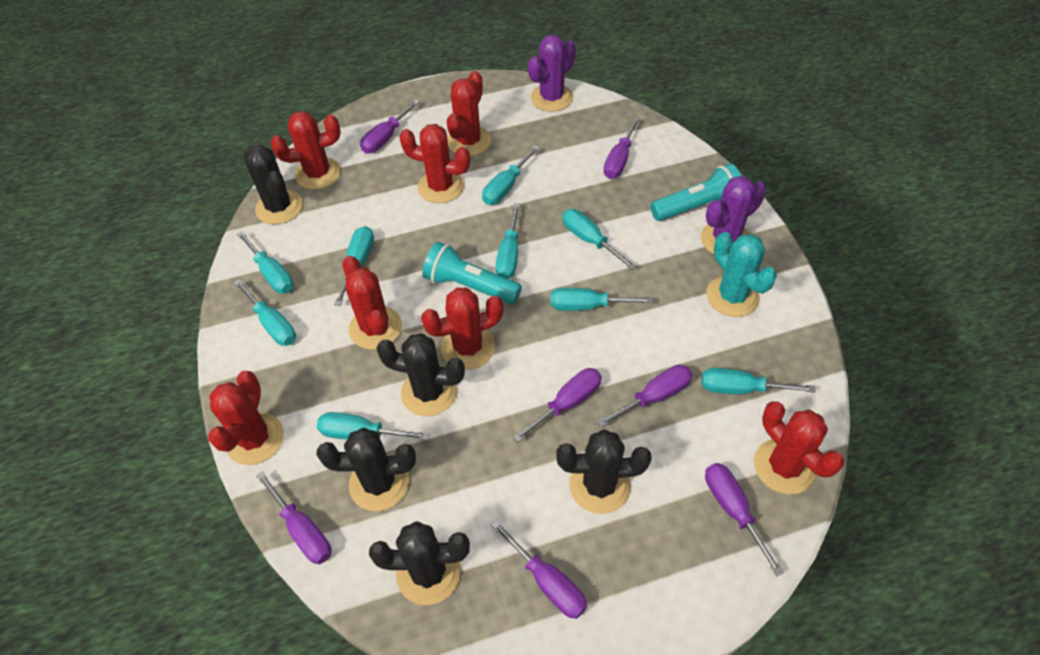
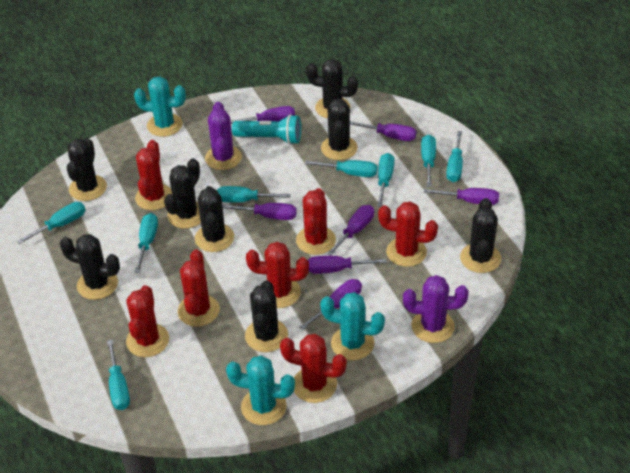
black cactus: 5 -> 8
turquoise cactus: 1 -> 3
turquoise flashlight: 2 -> 1
turquoise screwdriver: 9 -> 8

